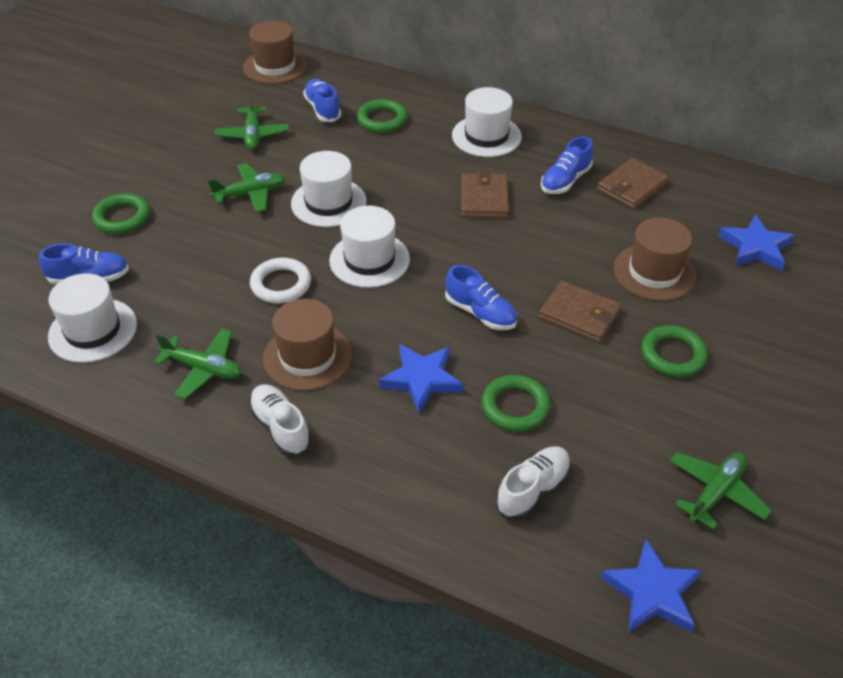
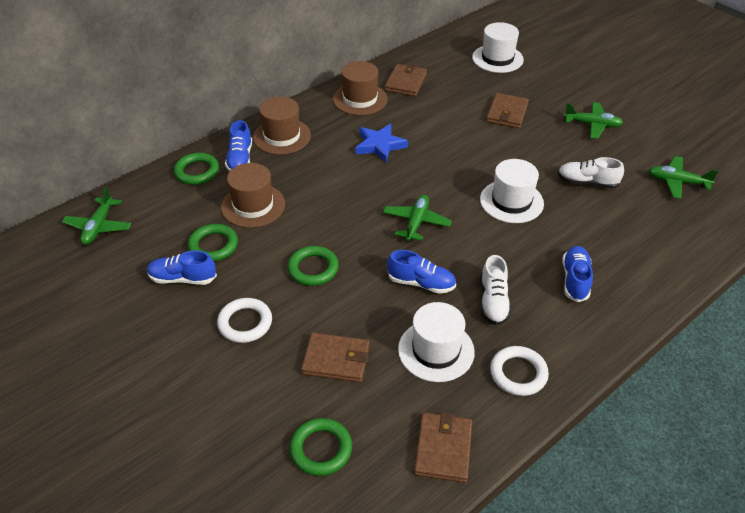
blue star: 3 -> 1
brown wallet: 3 -> 4
white hat: 4 -> 3
white ring: 1 -> 2

